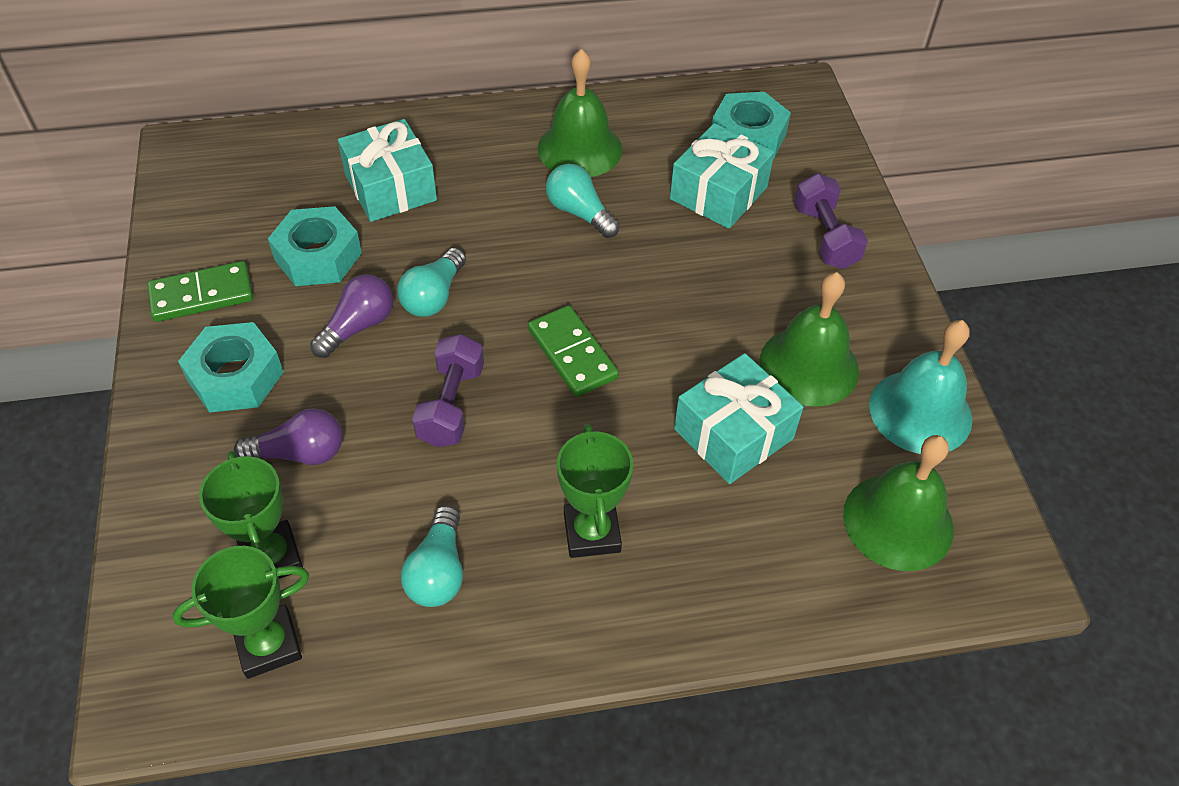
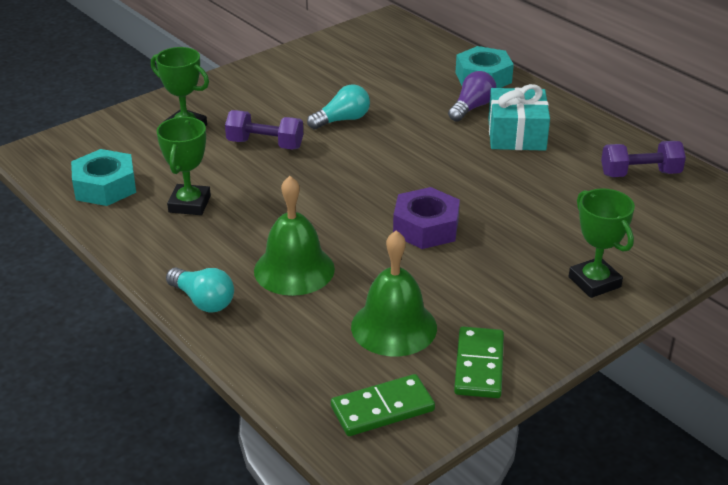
green bell: 3 -> 2
purple light bulb: 2 -> 1
purple nut: 0 -> 1
turquoise bell: 1 -> 0
turquoise gift: 3 -> 1
turquoise light bulb: 3 -> 2
turquoise nut: 3 -> 2

